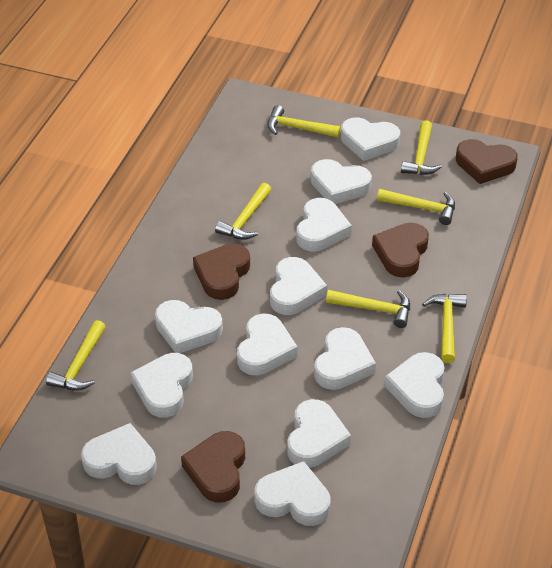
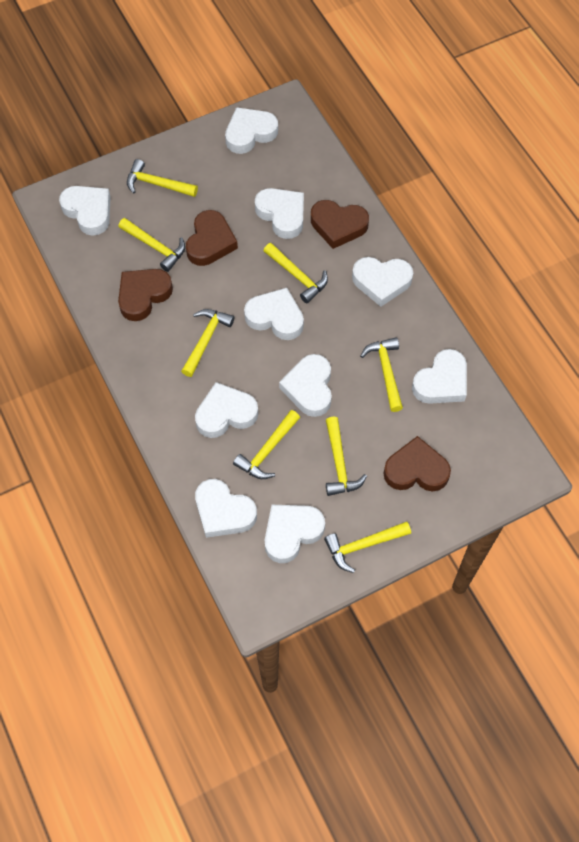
white heart: 12 -> 10
yellow hammer: 7 -> 8

